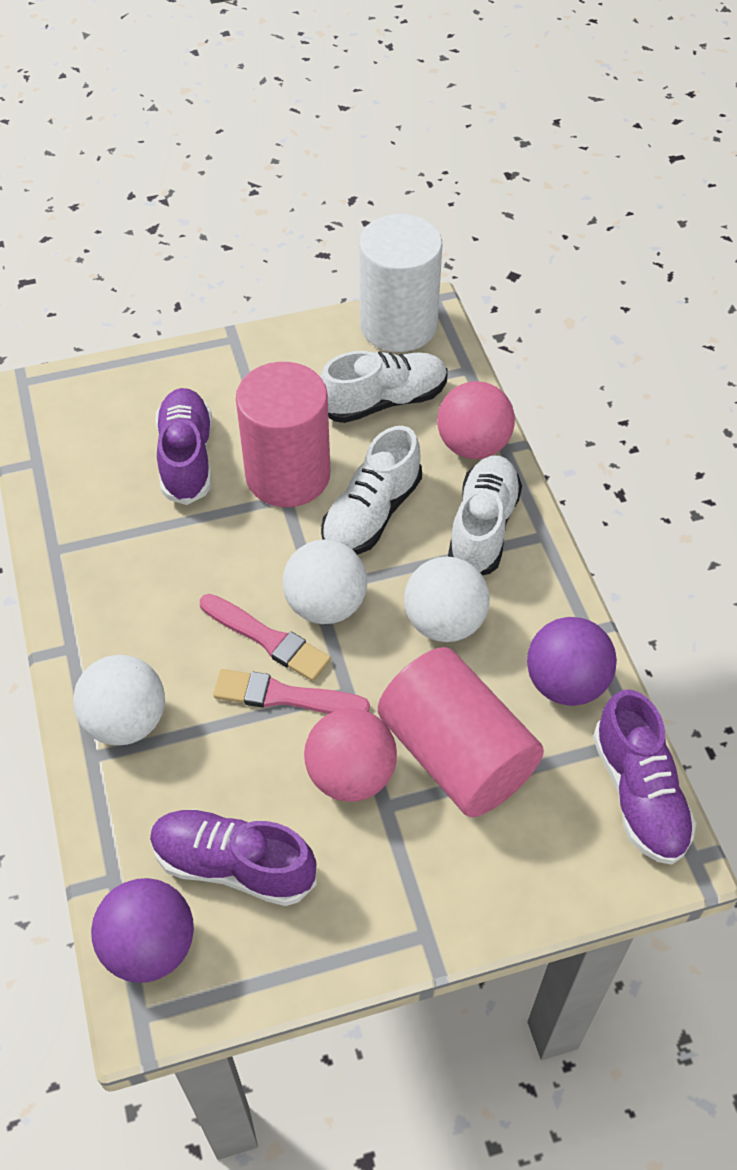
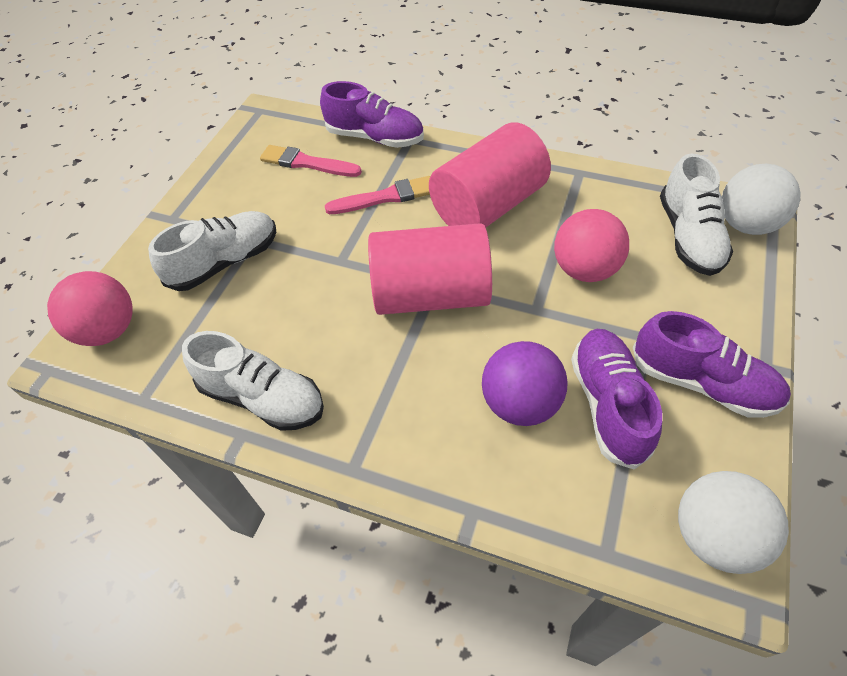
purple ball: 2 -> 1
white ball: 3 -> 2
white cylinder: 1 -> 0

